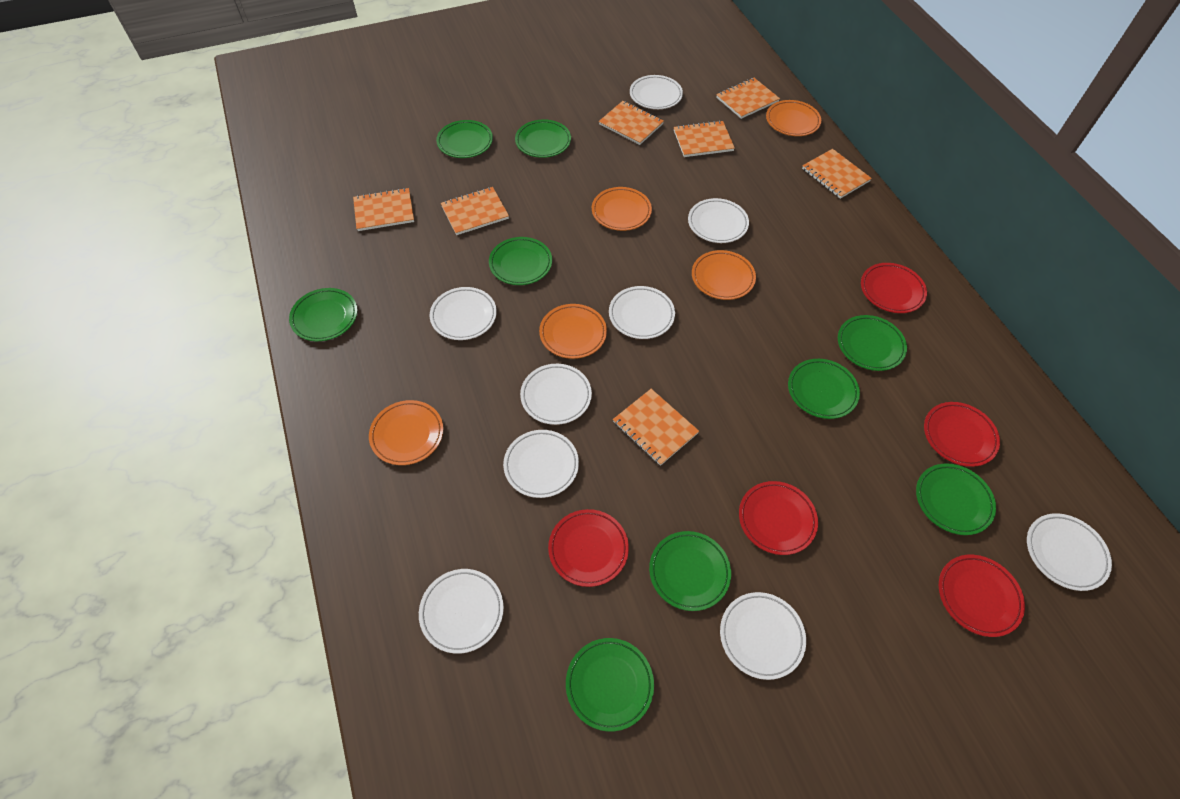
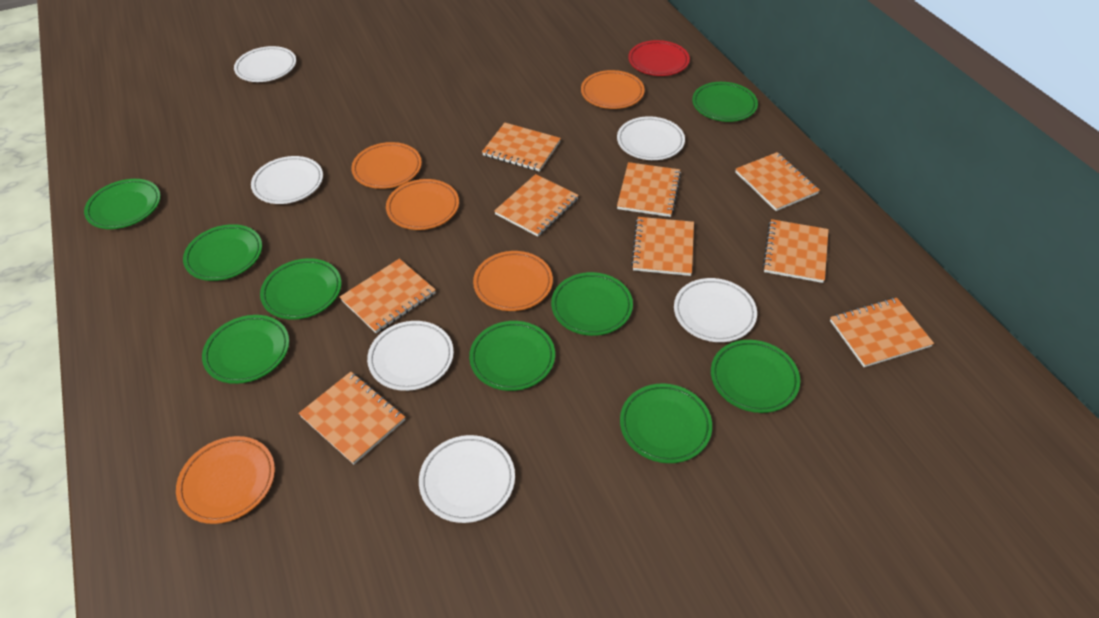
orange notebook: 7 -> 9
red plate: 5 -> 1
white plate: 9 -> 6

